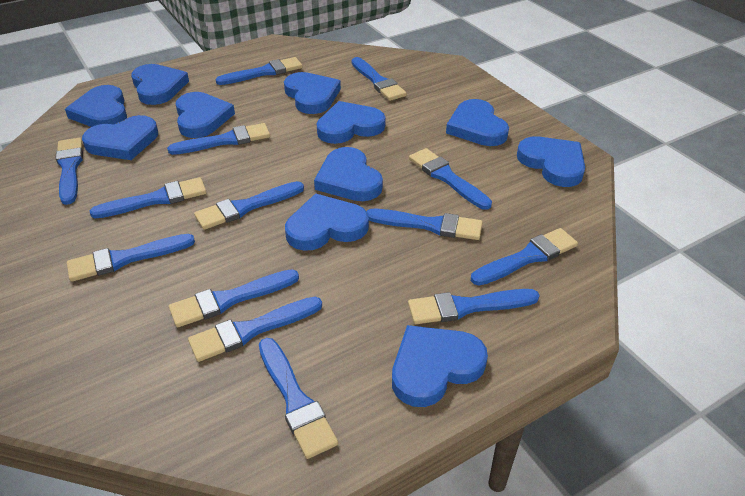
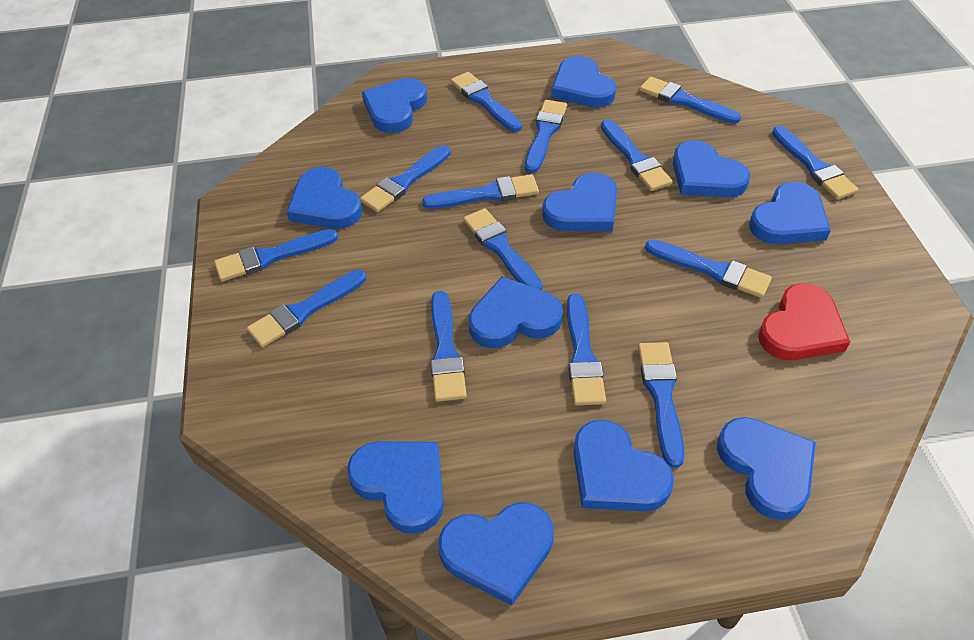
red heart: 0 -> 1

